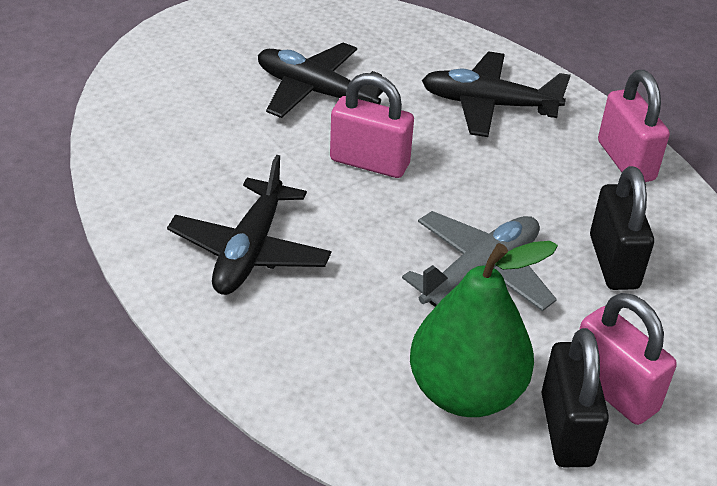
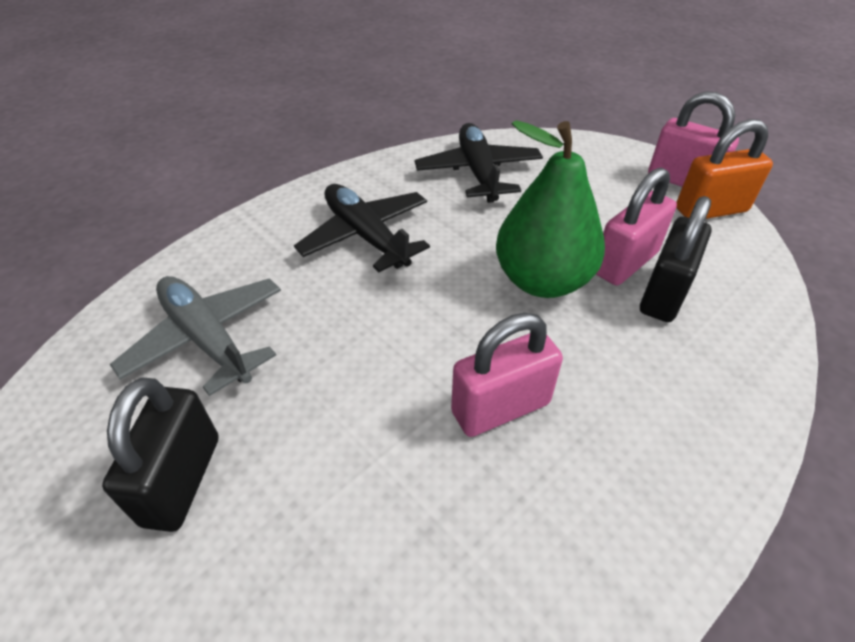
black plane: 3 -> 2
orange padlock: 0 -> 1

